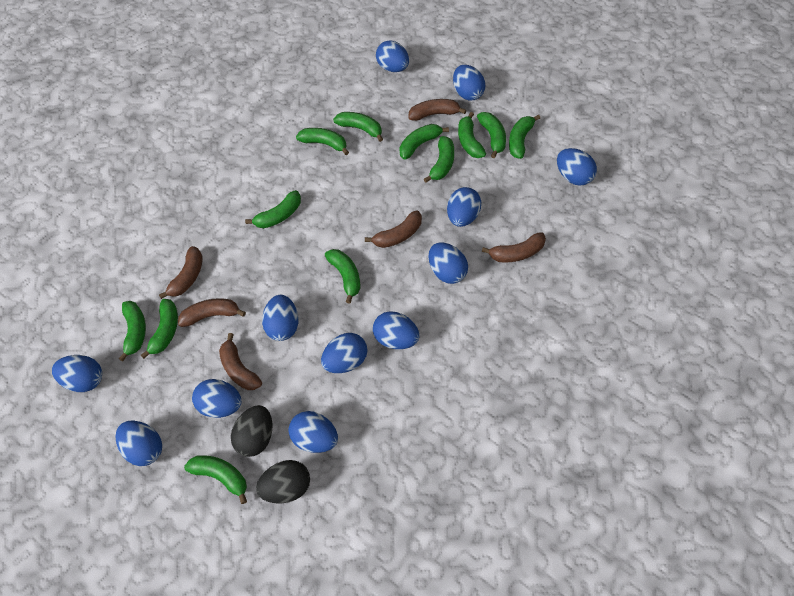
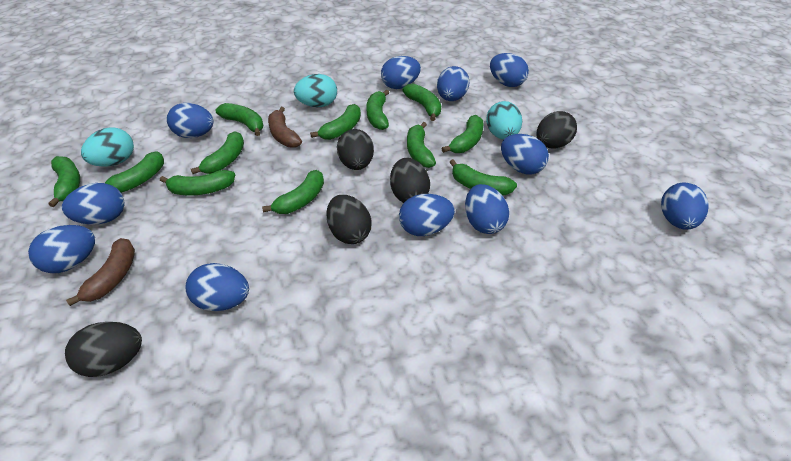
black egg: 2 -> 5
blue egg: 12 -> 11
brown banana: 6 -> 2
turquoise egg: 0 -> 3

